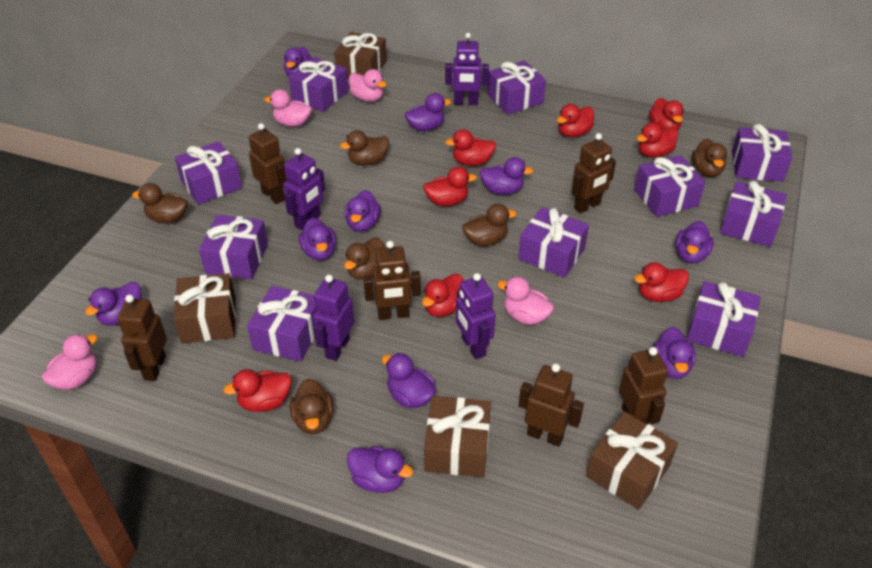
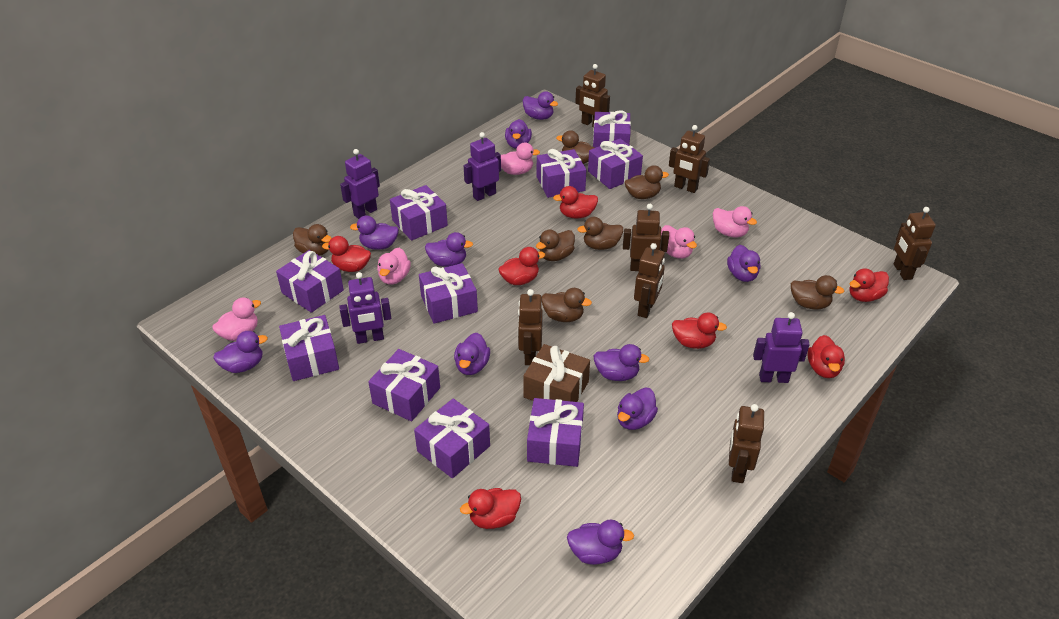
brown duck: 6 -> 7
brown gift: 4 -> 1
brown robot: 6 -> 7
pink duck: 4 -> 5
red duck: 8 -> 7

